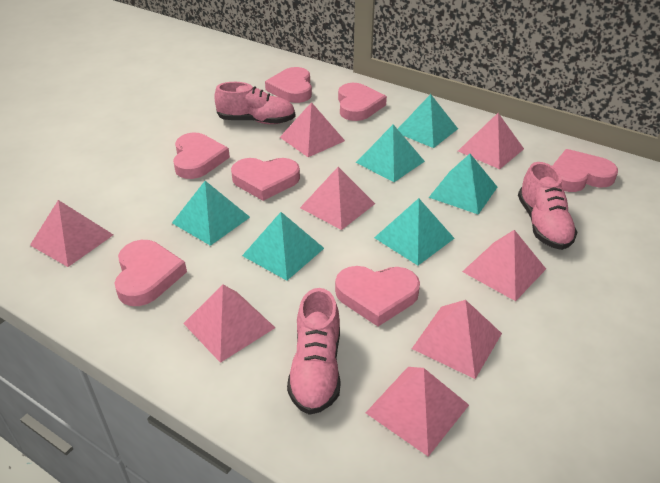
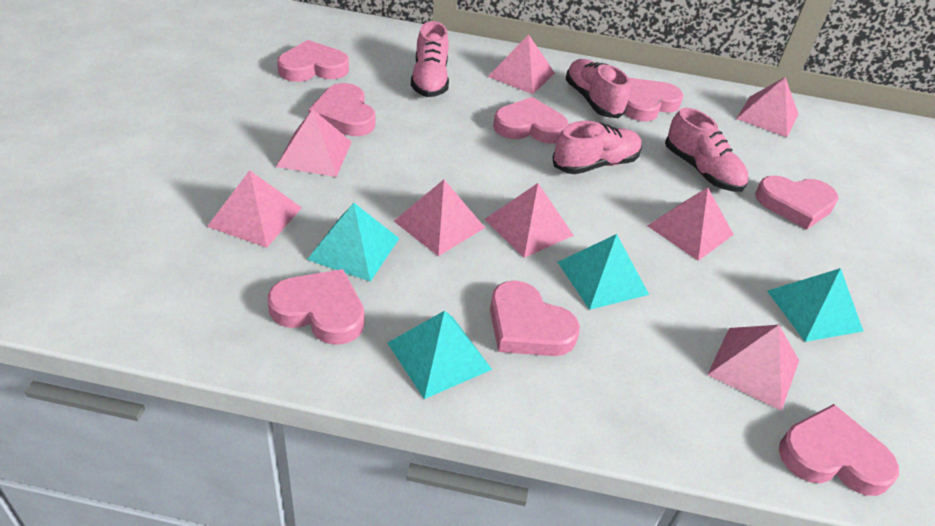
pink heart: 7 -> 8
pink shoe: 3 -> 4
turquoise pyramid: 6 -> 4

